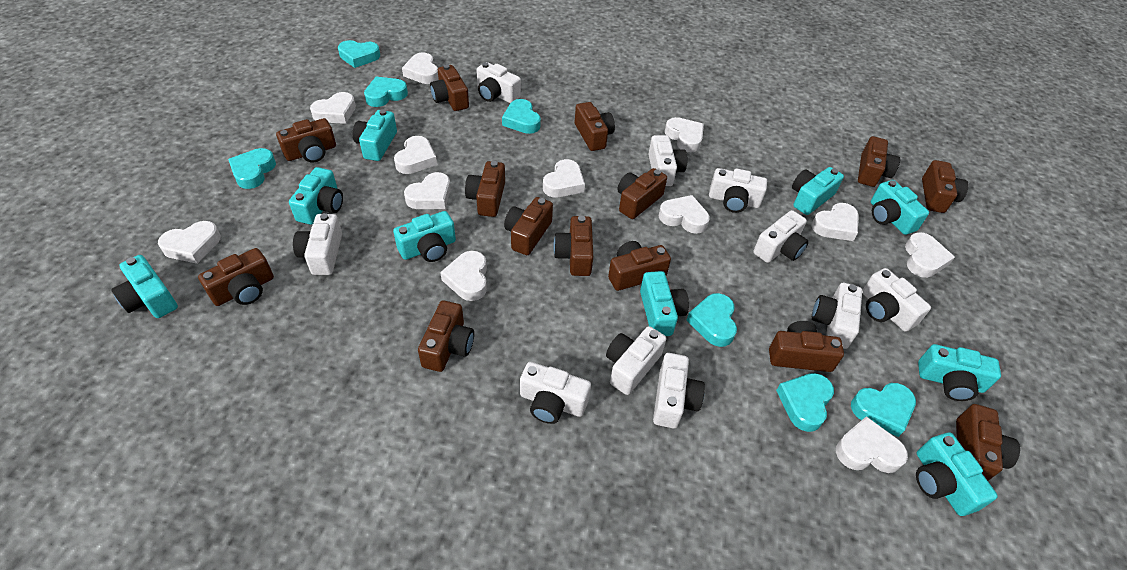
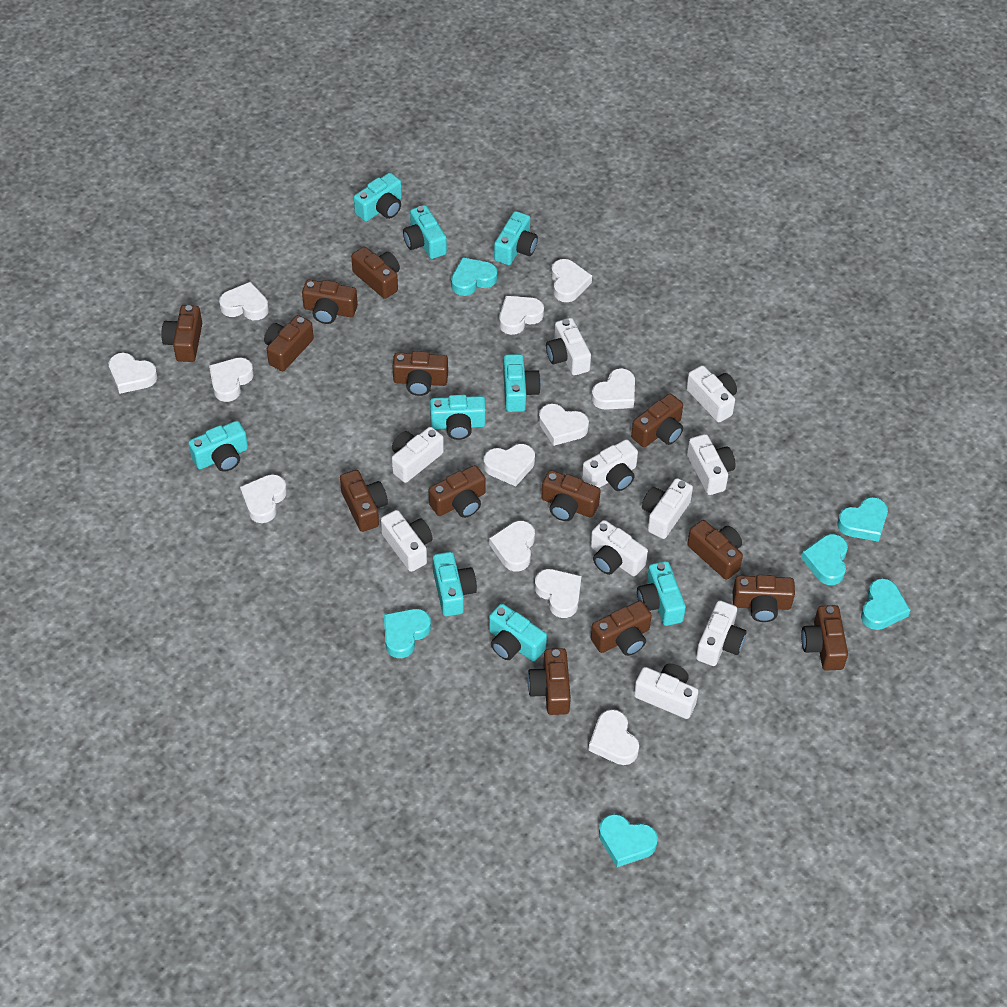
turquoise heart: 7 -> 6

